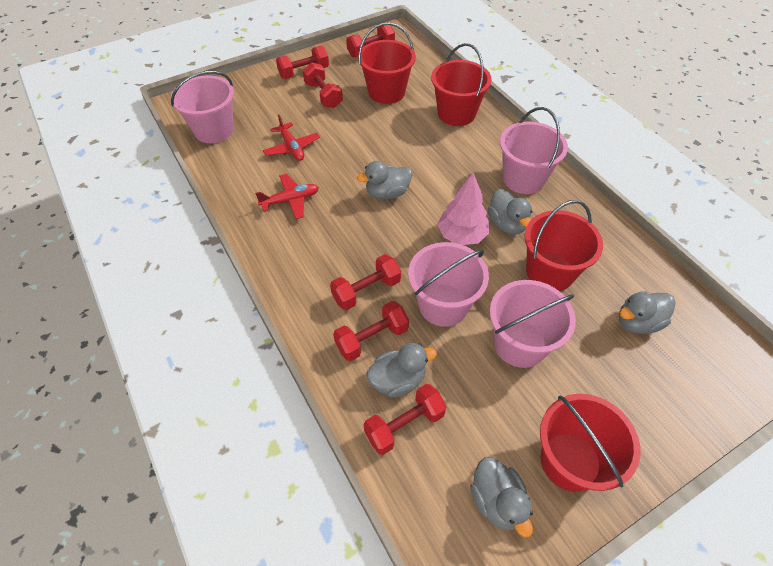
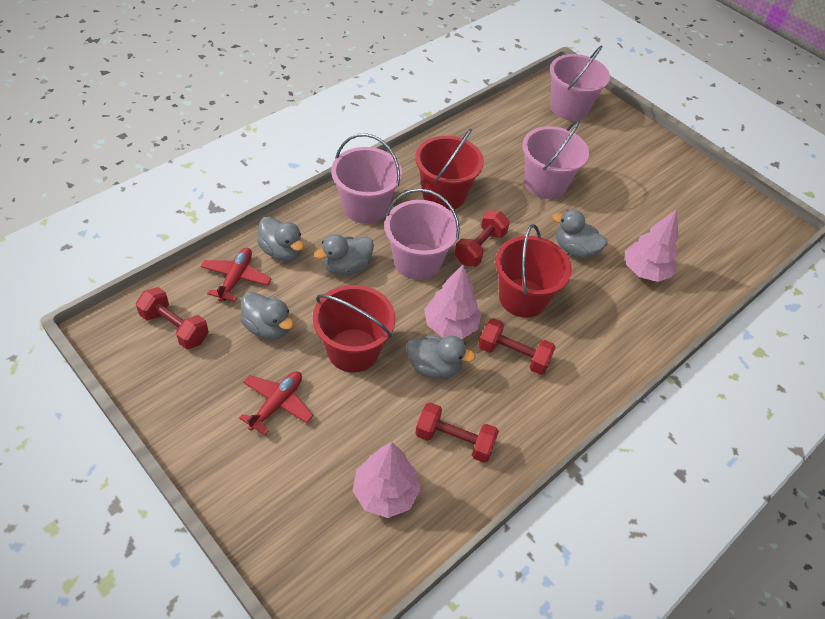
pink tree: 1 -> 3
red bucket: 4 -> 3
red dumbbell: 6 -> 4

